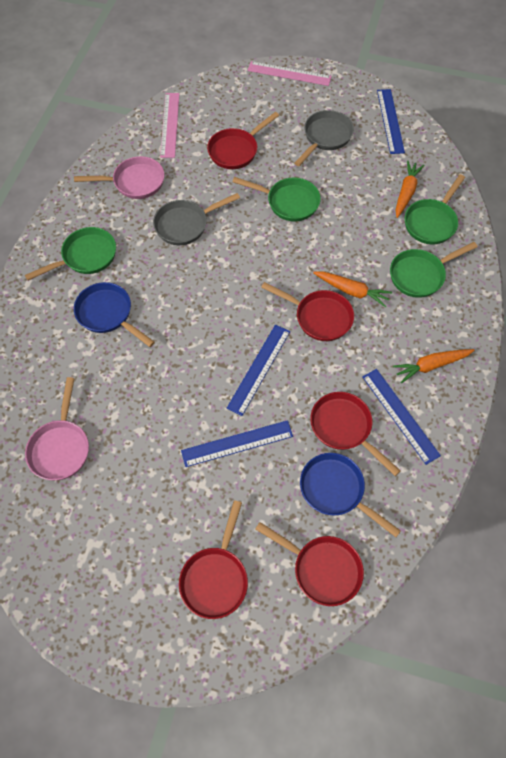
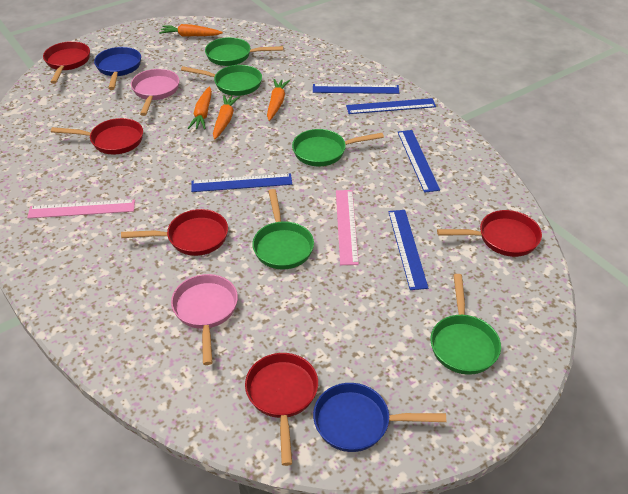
blue ruler: 4 -> 5
green pan: 4 -> 5
grey pan: 2 -> 0
orange carrot: 3 -> 4

